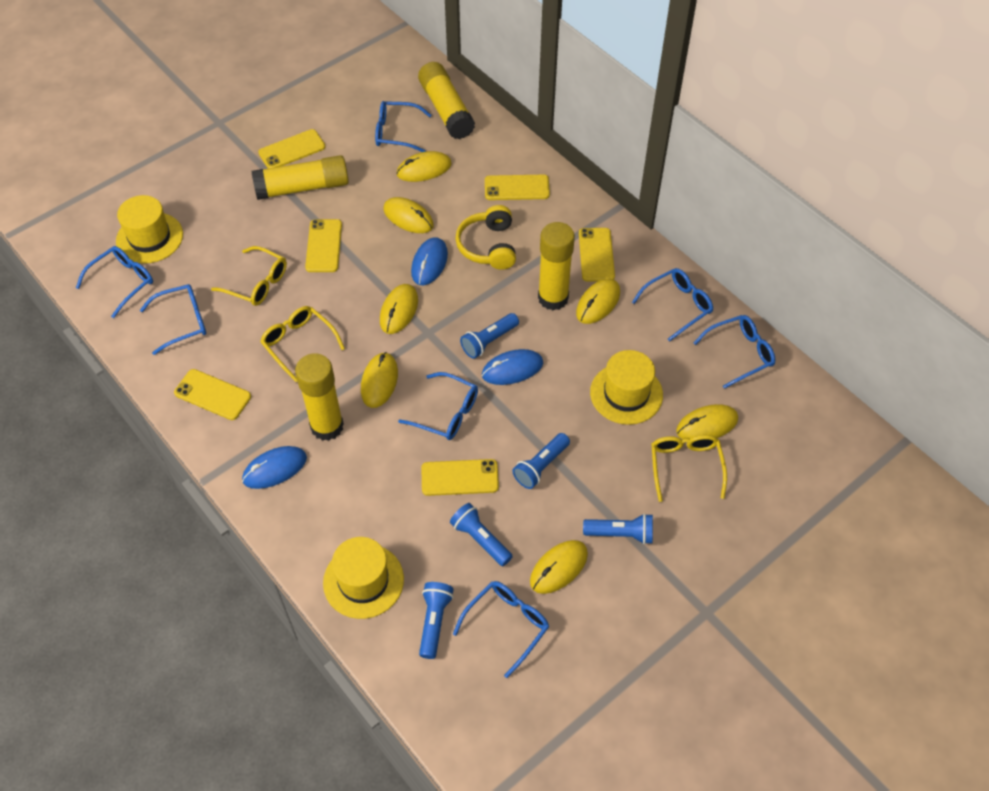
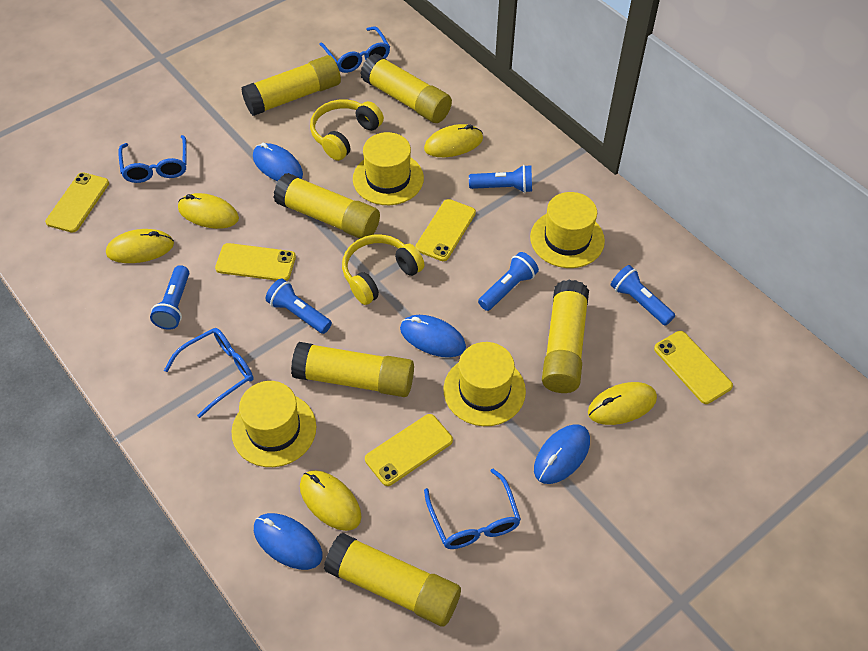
blue glasses: 7 -> 4
blue mouse: 3 -> 4
yellow glasses: 3 -> 0
yellow glue stick: 4 -> 6
yellow hat: 3 -> 4
yellow headphones: 1 -> 2
yellow mouse: 7 -> 5
yellow phone: 6 -> 5

